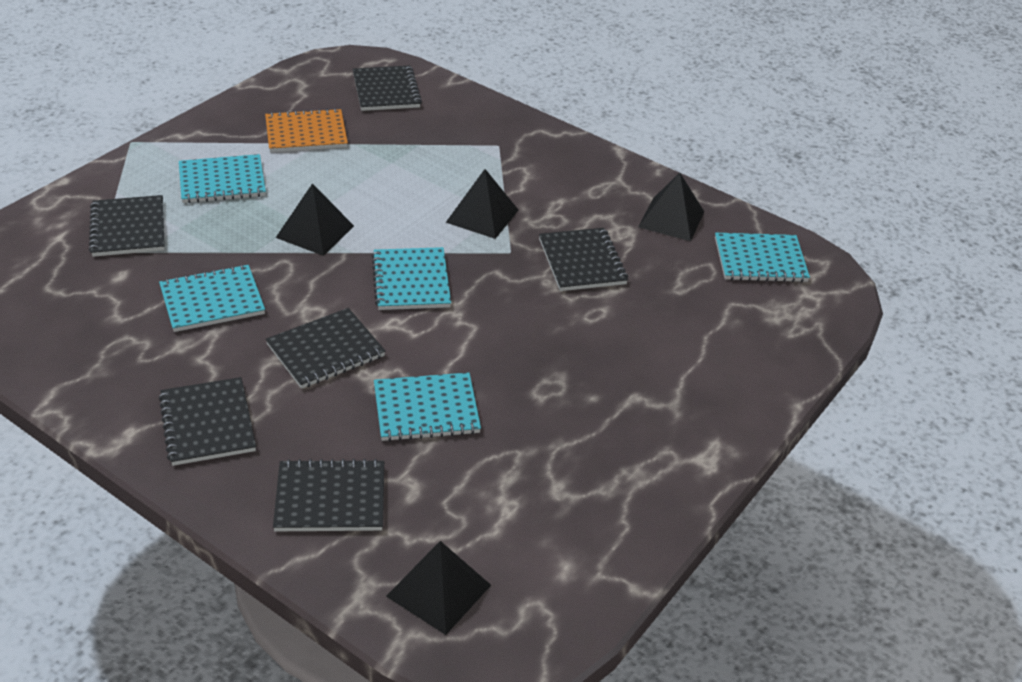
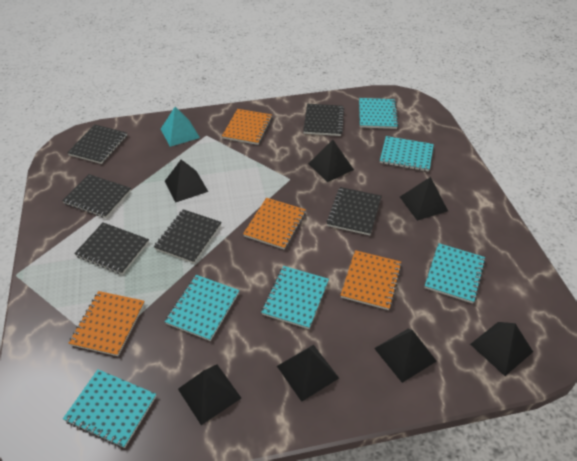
black pyramid: 4 -> 7
orange notebook: 1 -> 4
turquoise notebook: 5 -> 6
turquoise pyramid: 0 -> 1

